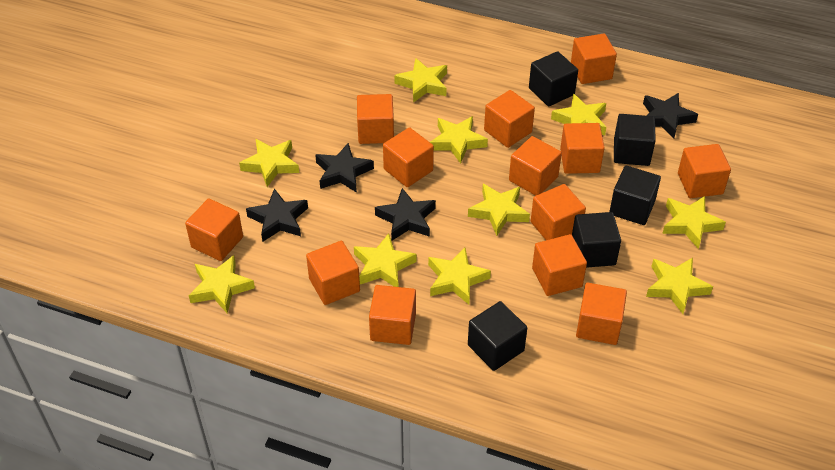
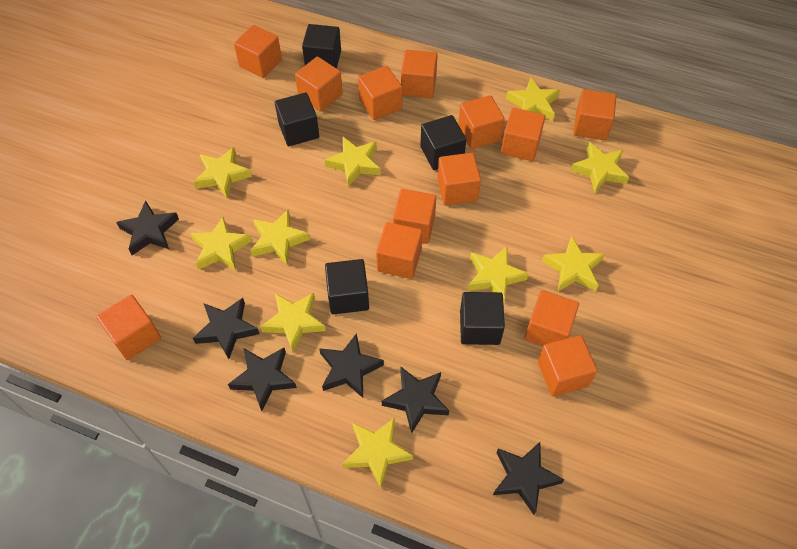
black star: 4 -> 6

